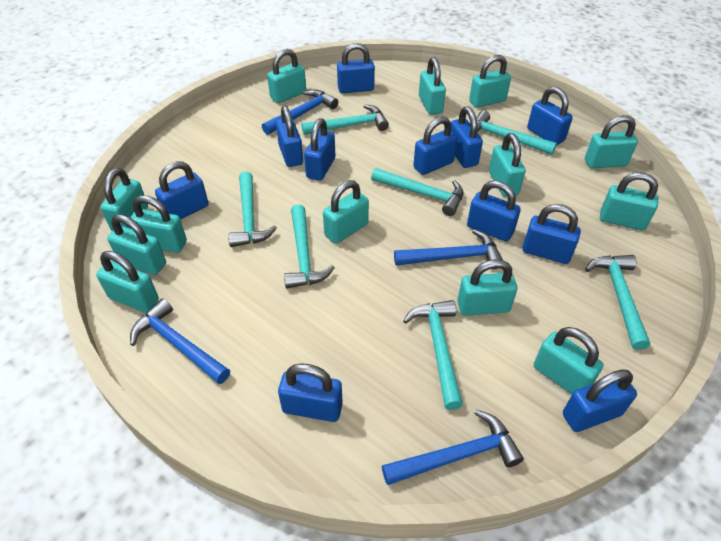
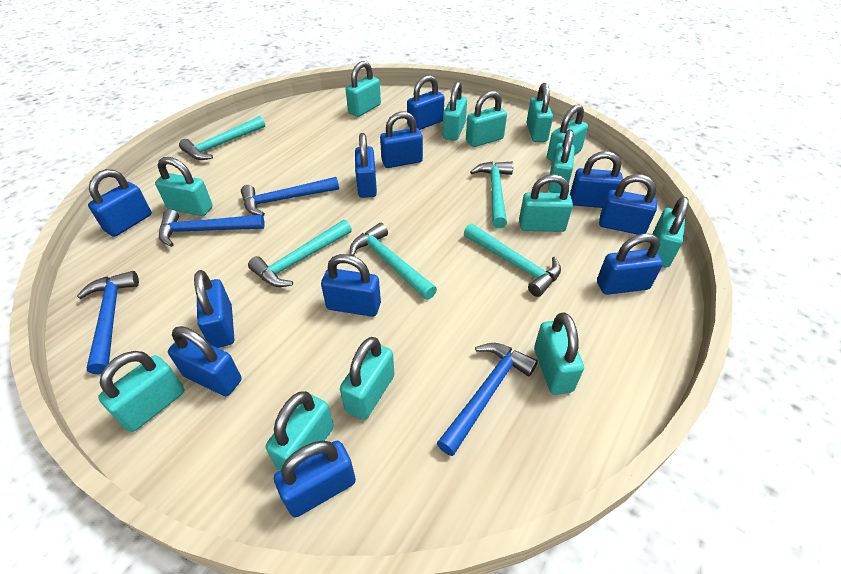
turquoise hammer: 7 -> 5

